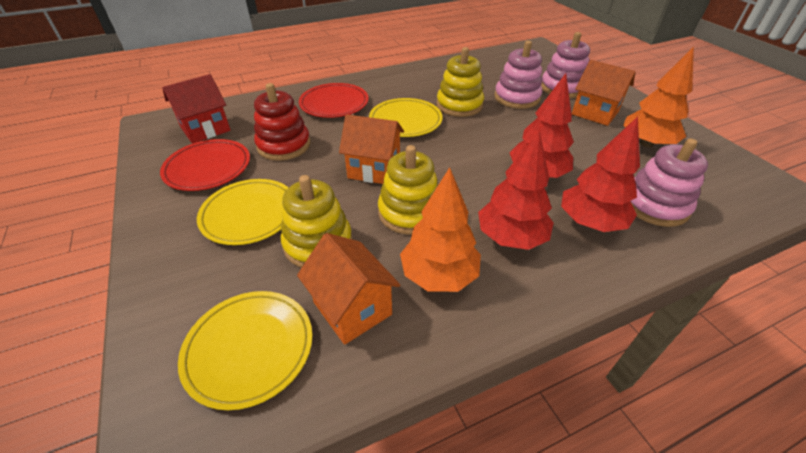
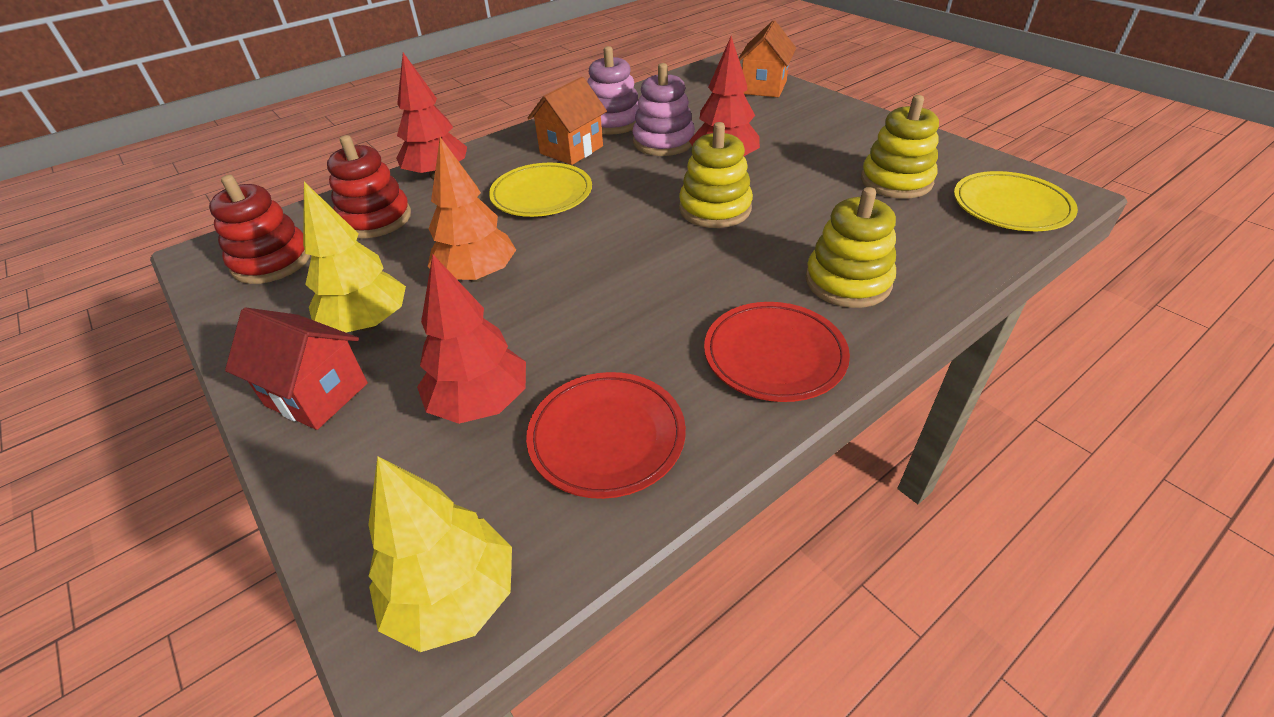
orange house: 3 -> 2
orange tree: 2 -> 1
pink stacking toy: 3 -> 2
red stacking toy: 1 -> 2
yellow plate: 3 -> 2
yellow tree: 0 -> 2

